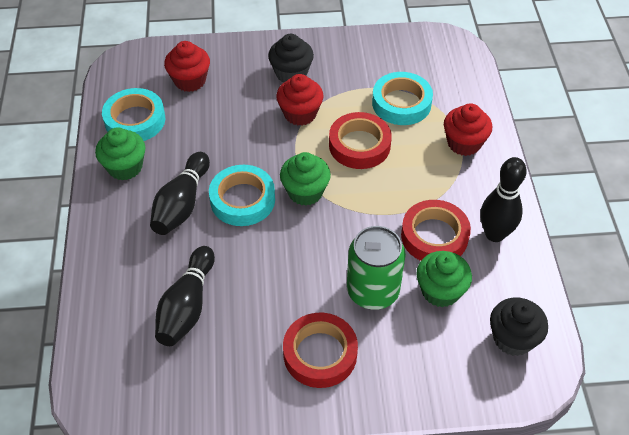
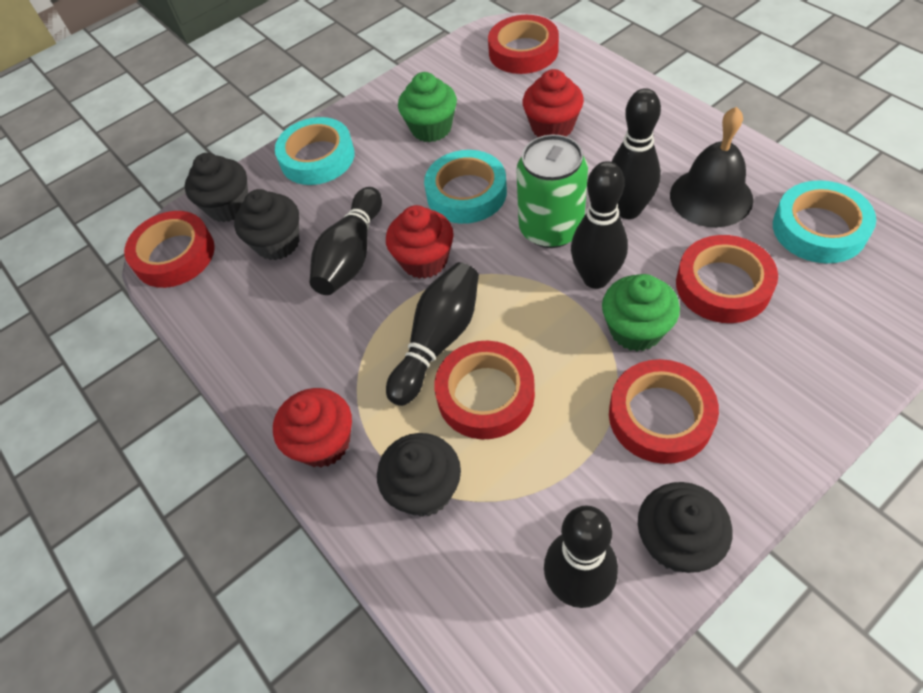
black bell: 0 -> 1
black bowling pin: 3 -> 5
black cupcake: 2 -> 4
green cupcake: 3 -> 2
red tape: 3 -> 5

